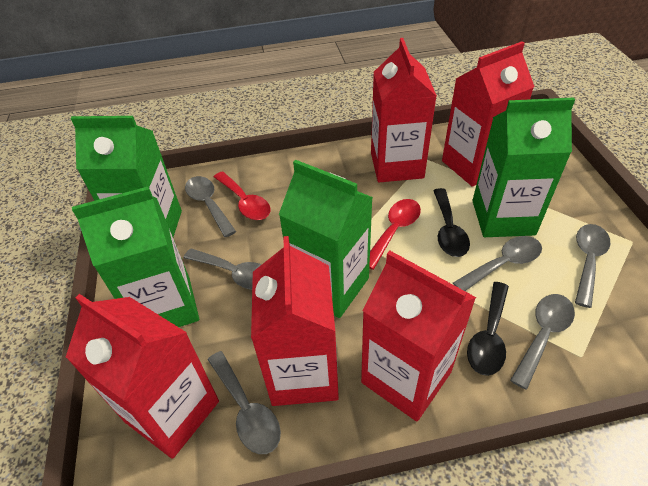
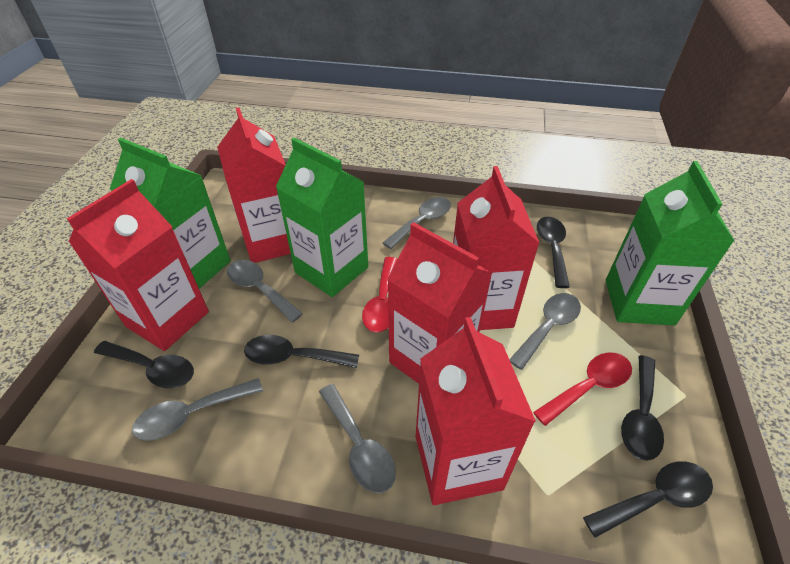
black spoon: 2 -> 5
green carton: 4 -> 3
grey spoon: 6 -> 5

